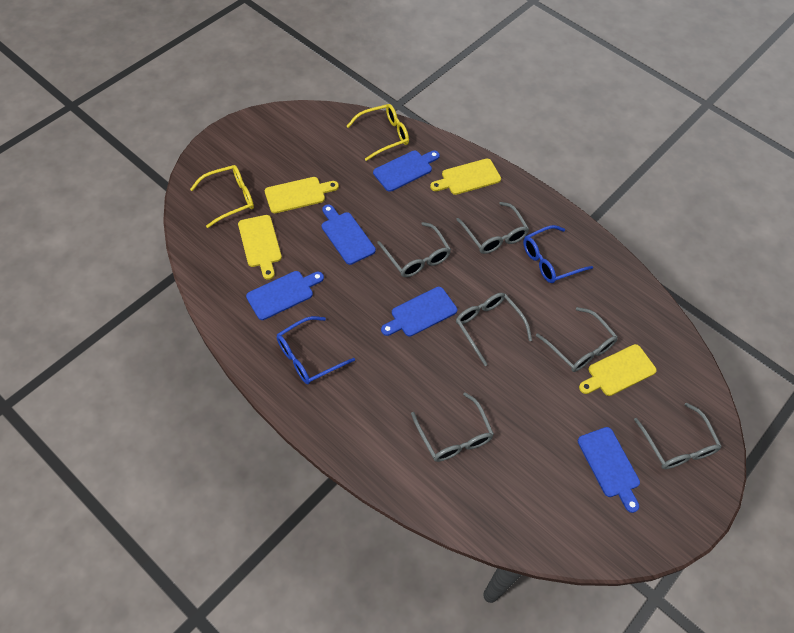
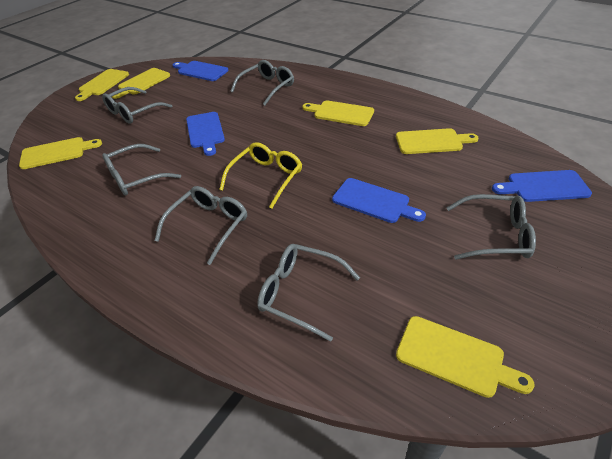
blue cutting board: 5 -> 4
blue glasses: 2 -> 0
yellow cutting board: 4 -> 6
yellow glasses: 2 -> 1

